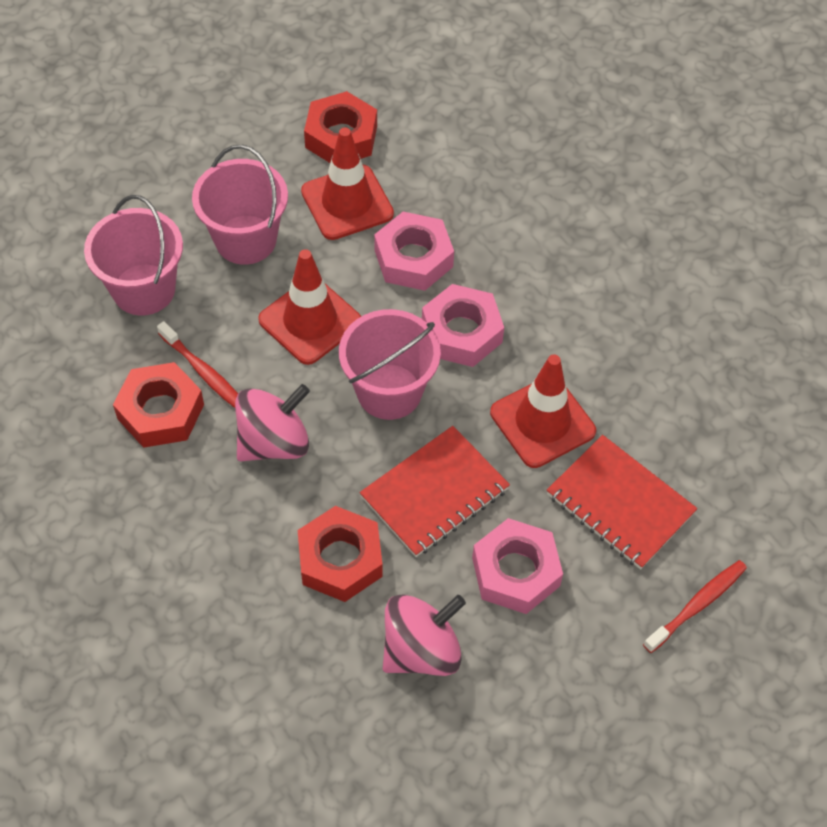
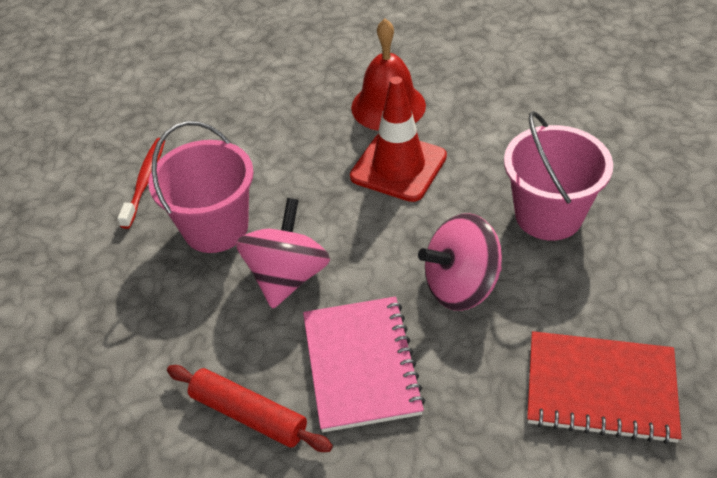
pink bucket: 3 -> 2
pink notebook: 0 -> 1
pink nut: 3 -> 0
red bell: 0 -> 1
red notebook: 2 -> 1
red nut: 3 -> 0
red rolling pin: 0 -> 1
red toothbrush: 2 -> 1
red traffic cone: 3 -> 1

